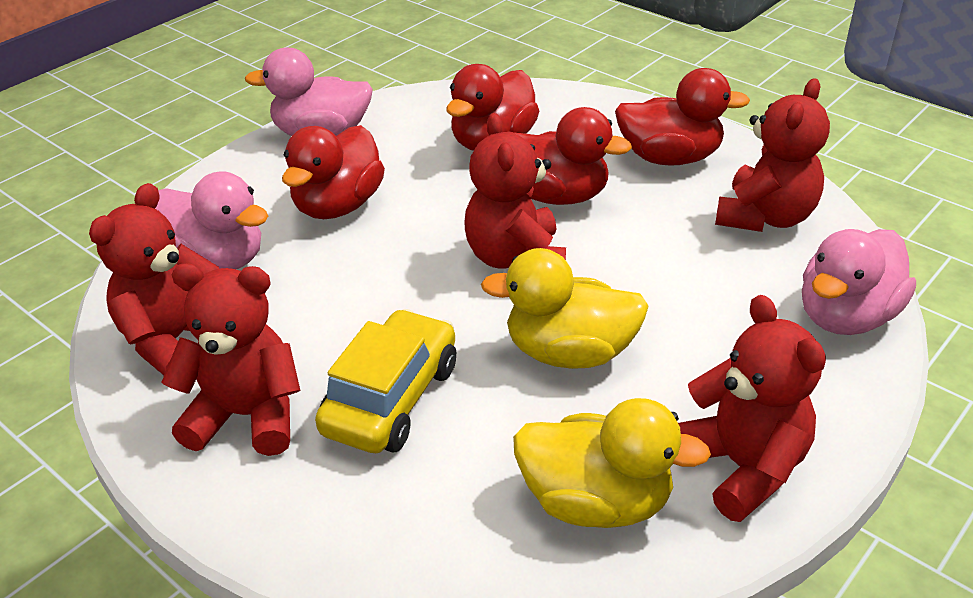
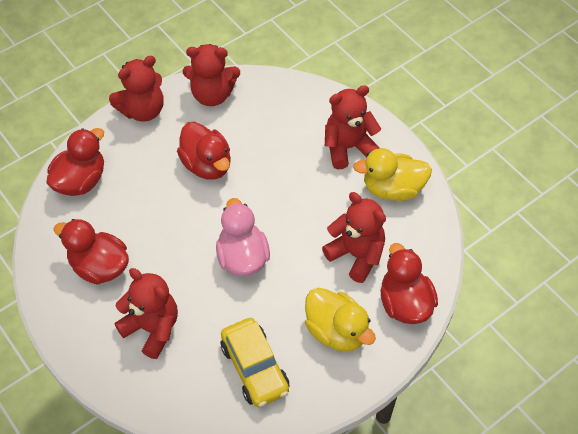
pink duck: 3 -> 1

